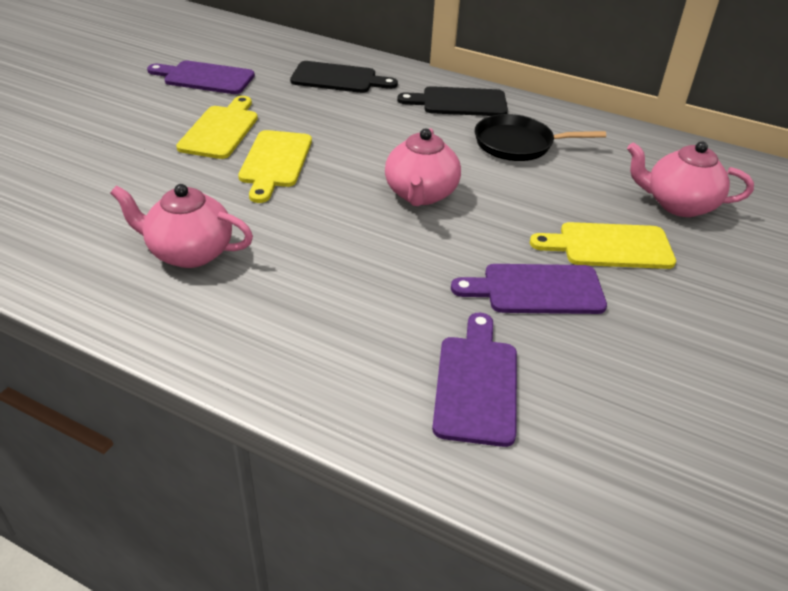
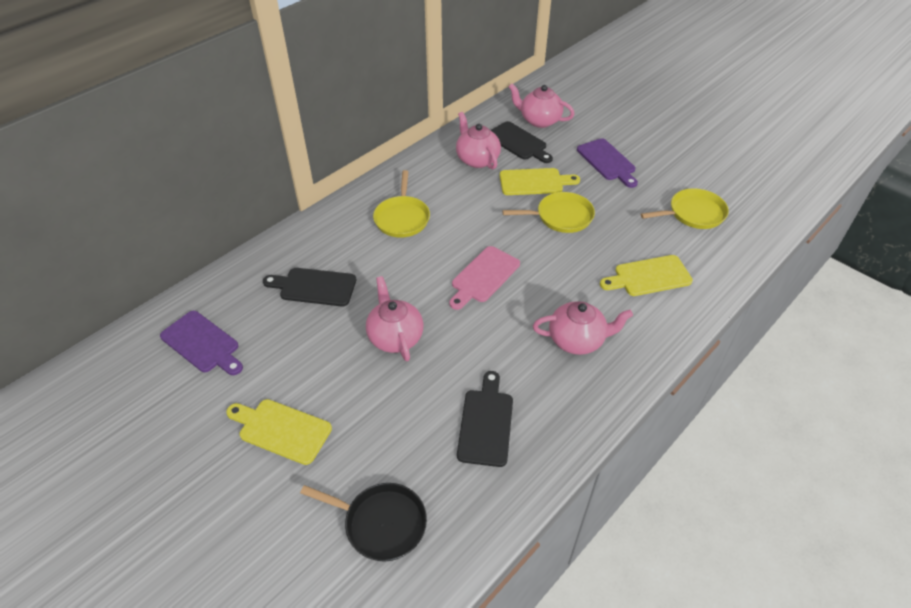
black cutting board: 2 -> 3
pink cutting board: 0 -> 1
pink teapot: 3 -> 4
purple cutting board: 3 -> 2
yellow pan: 0 -> 3

